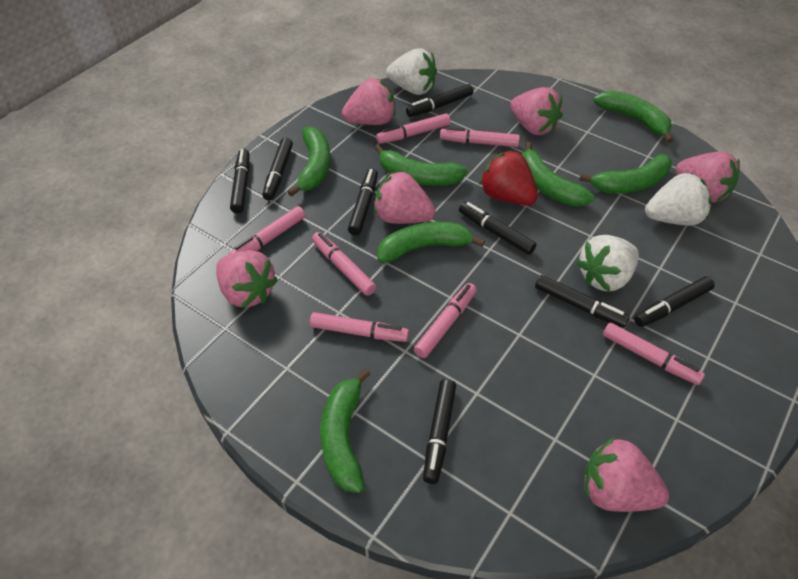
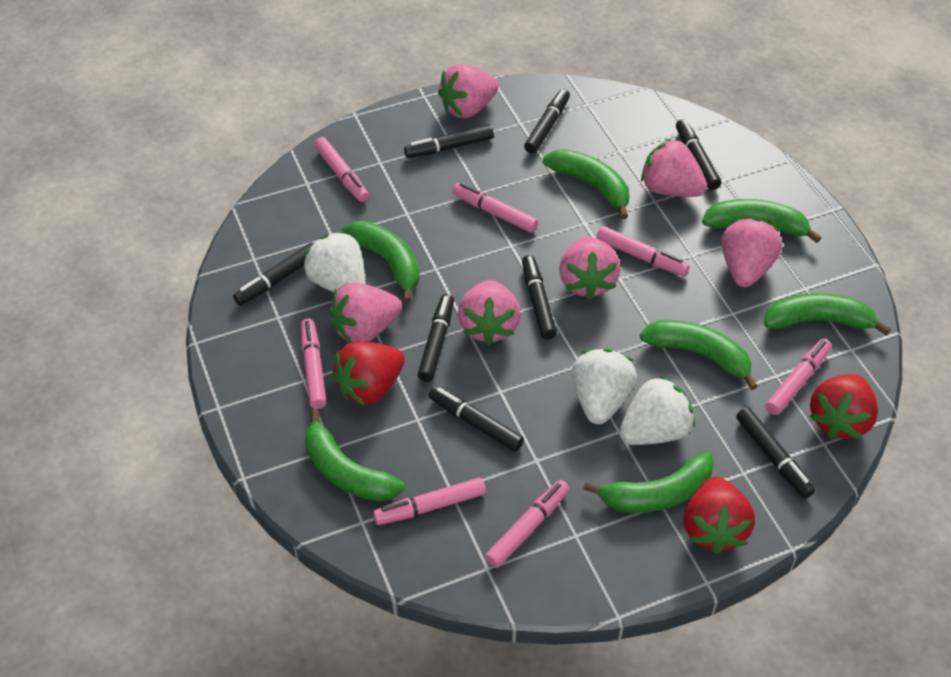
red strawberry: 1 -> 3

